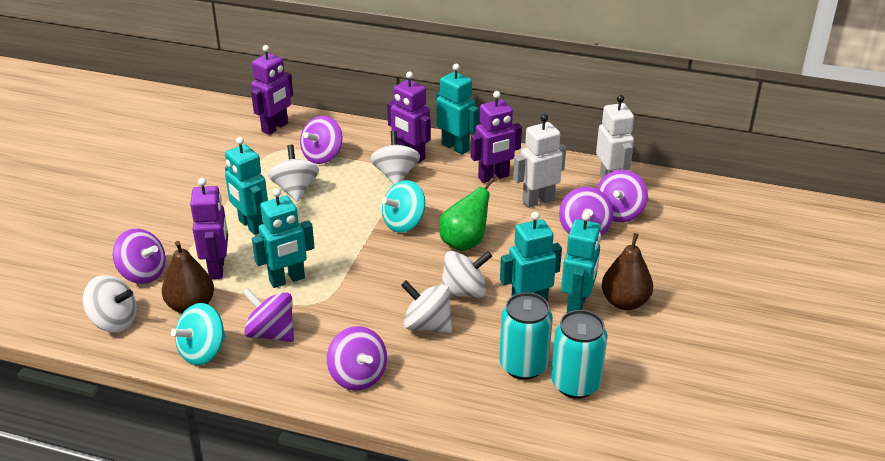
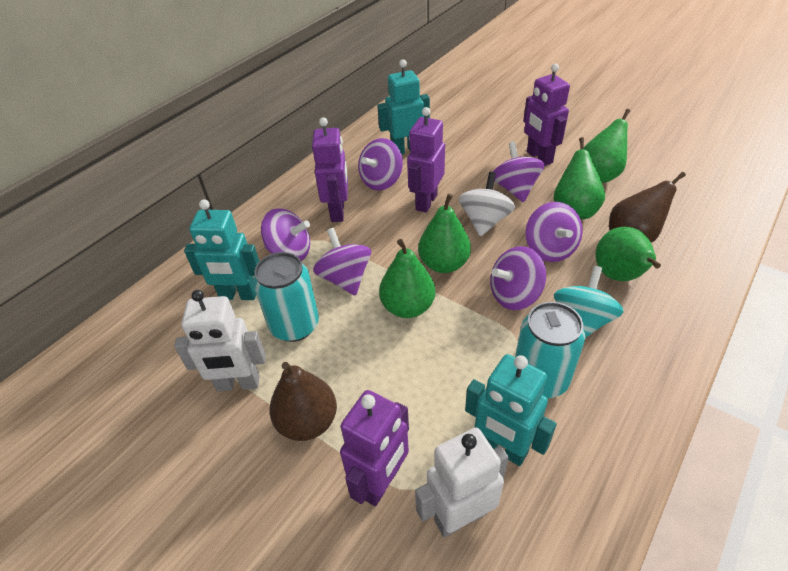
green pear: 1 -> 5
turquoise robot: 5 -> 3
turquoise spinning top: 2 -> 1
white spinning top: 5 -> 1

